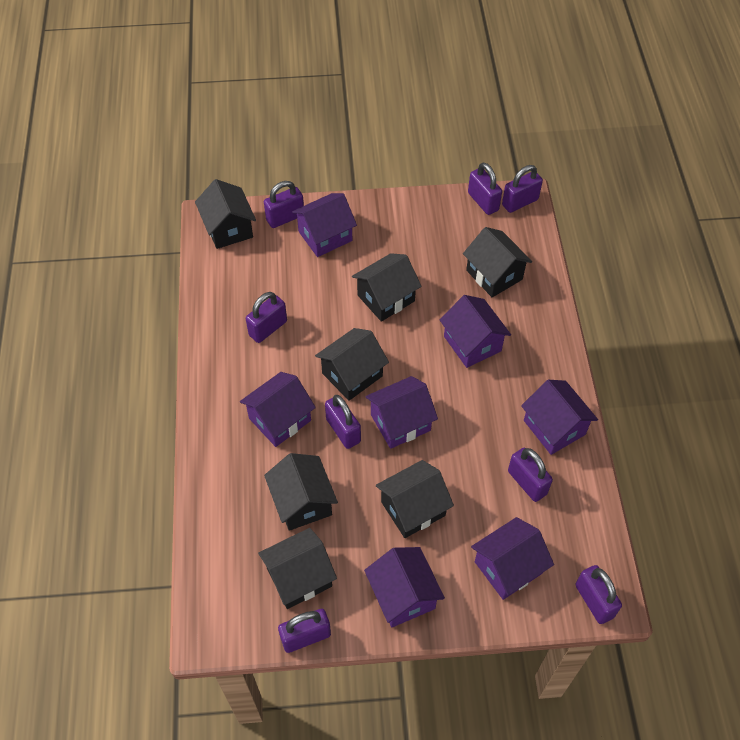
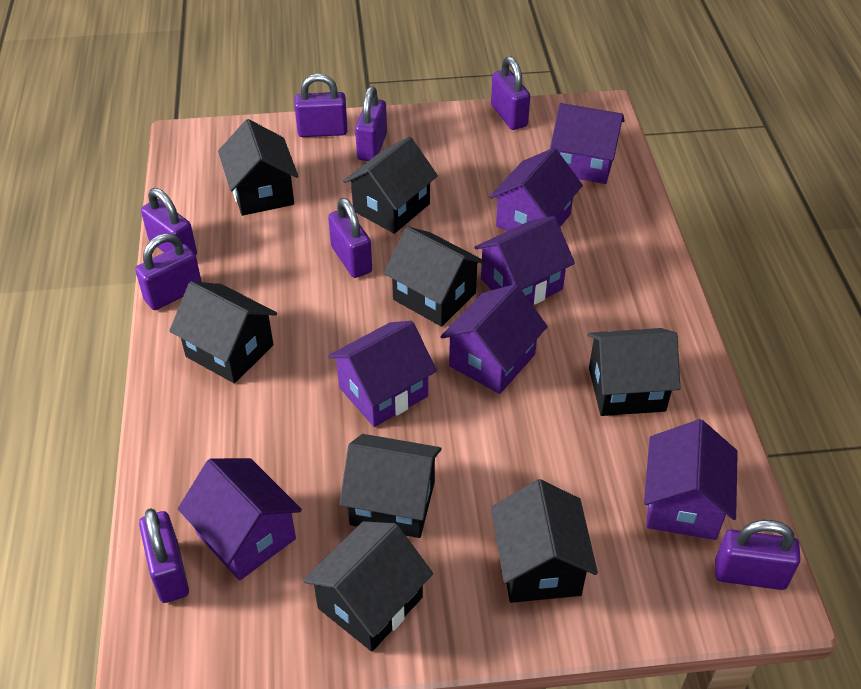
black house: 7 -> 8

